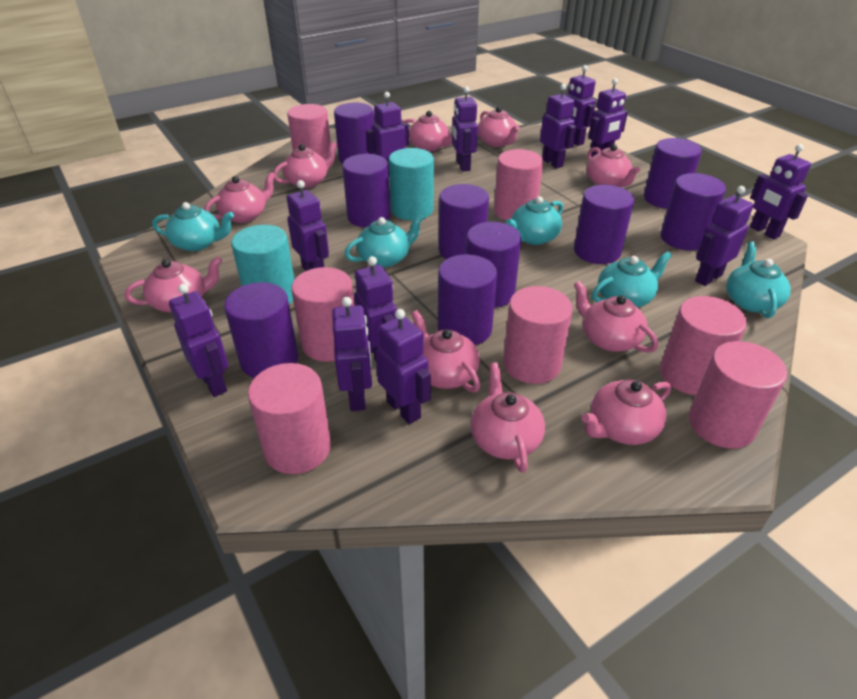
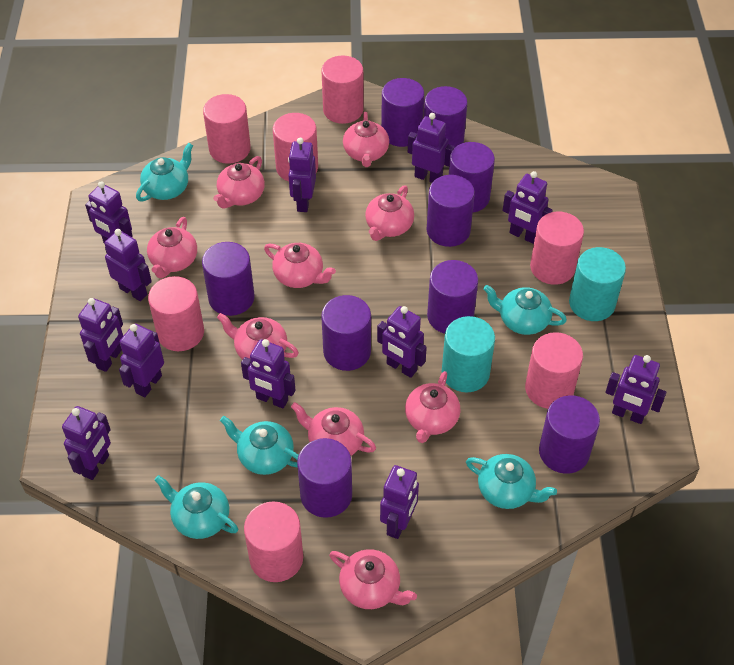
pink teapot: 10 -> 9

